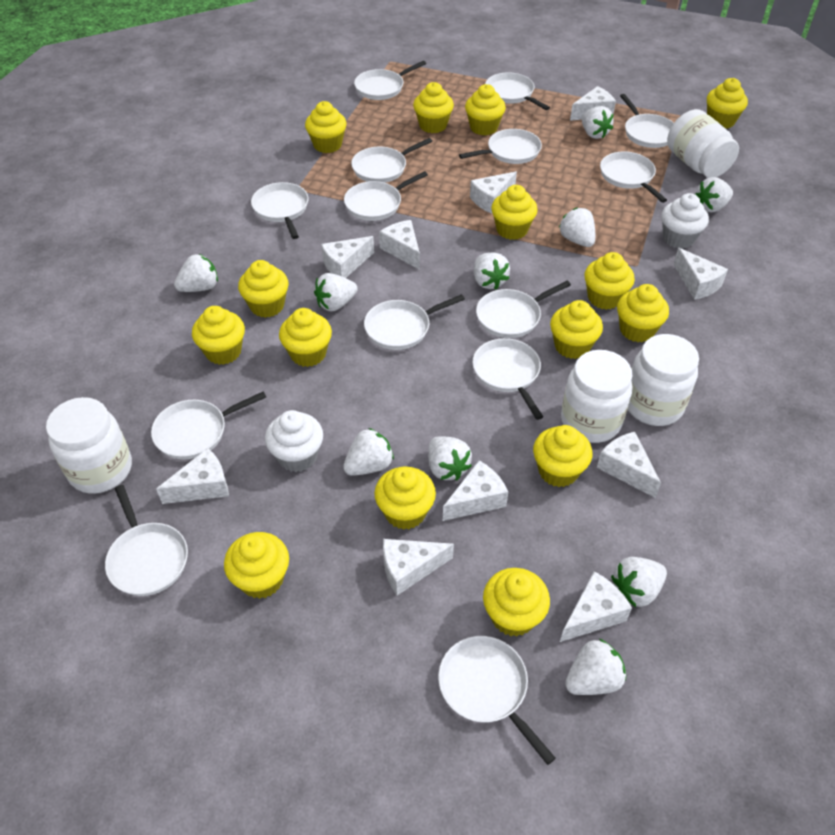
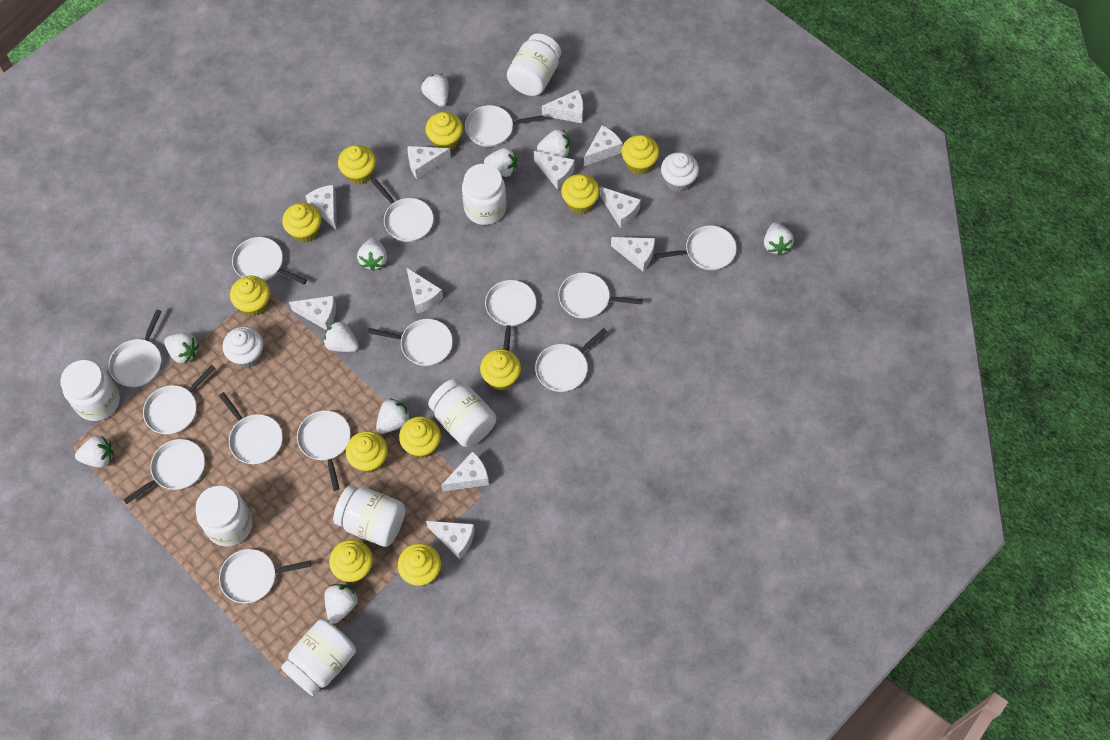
white cheese: 10 -> 11
white jar: 4 -> 7
yellow cupcake: 15 -> 11

